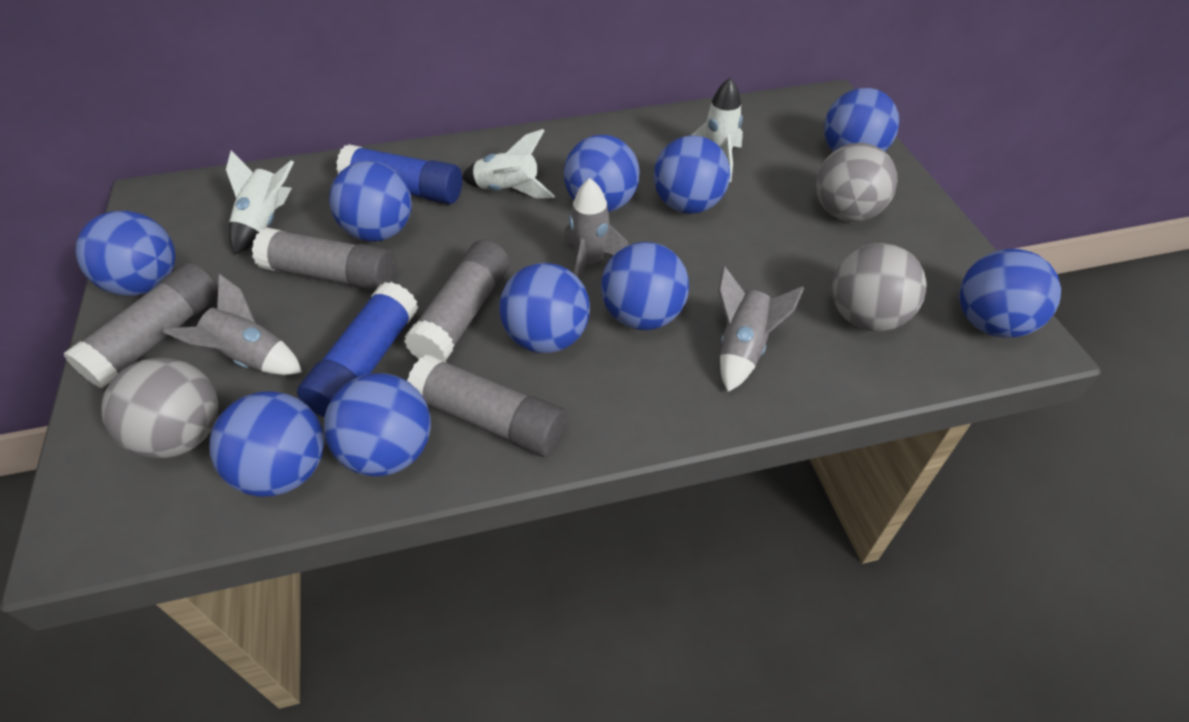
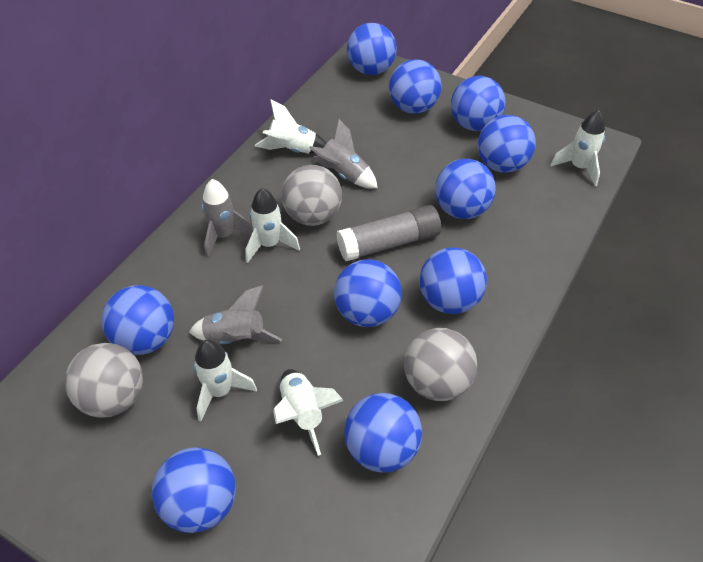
blue glue stick: 2 -> 0
grey glue stick: 4 -> 1
white rocket: 3 -> 5

